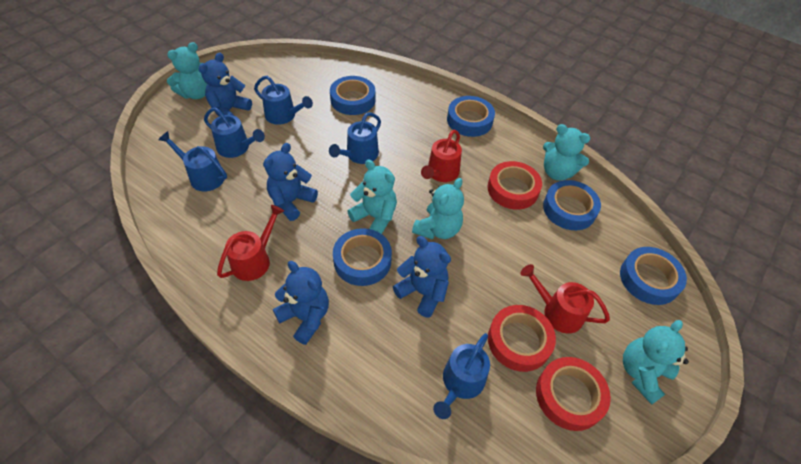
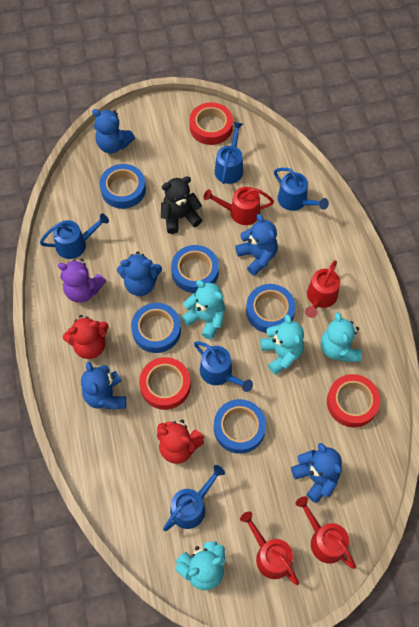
black teddy bear: 0 -> 1
blue teddy bear: 4 -> 5
purple teddy bear: 0 -> 1
red teddy bear: 0 -> 2
red watering can: 3 -> 4
turquoise teddy bear: 5 -> 4

